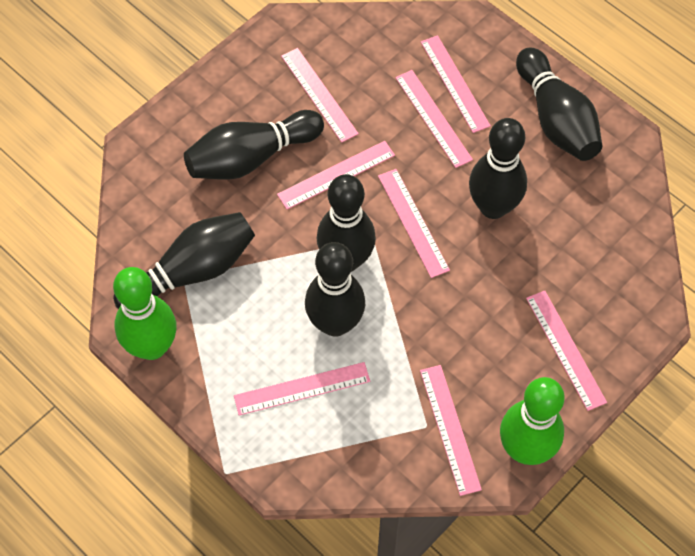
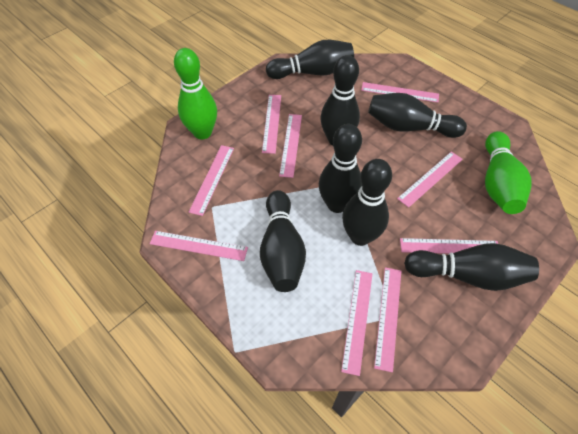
black bowling pin: 6 -> 7
pink ruler: 8 -> 9

